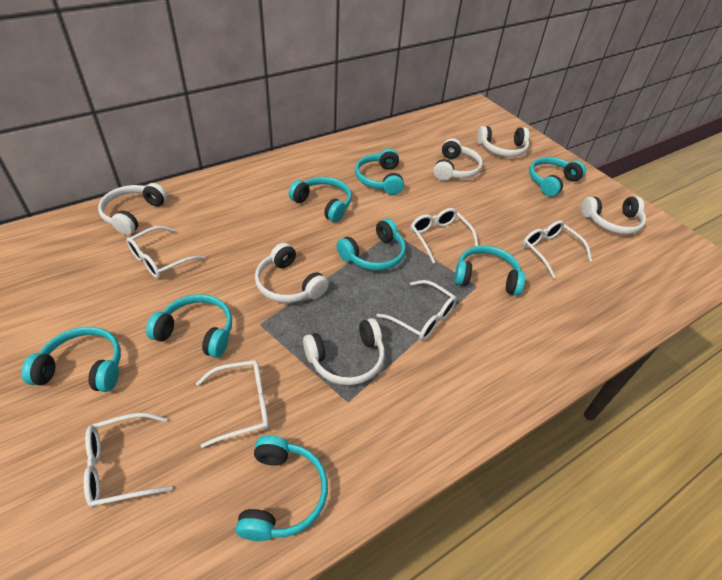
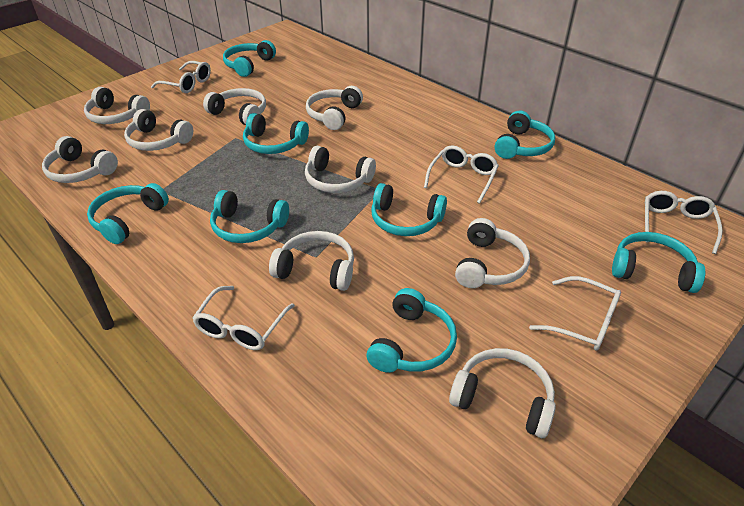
white glasses: 6 -> 5
white headphones: 6 -> 9

